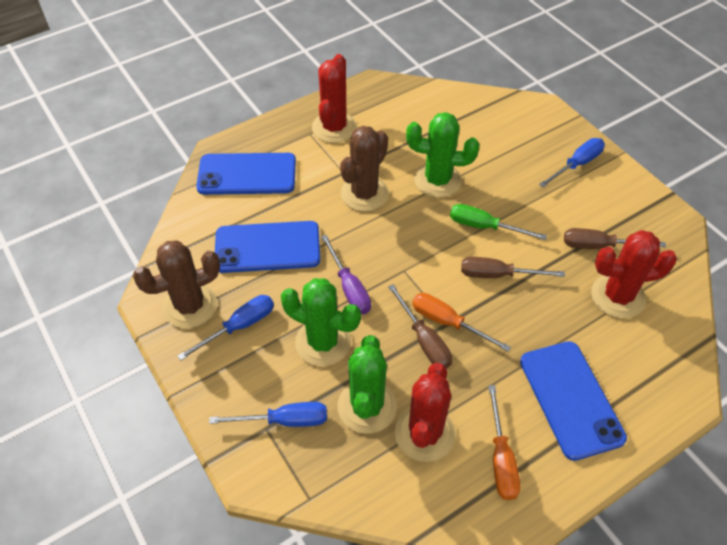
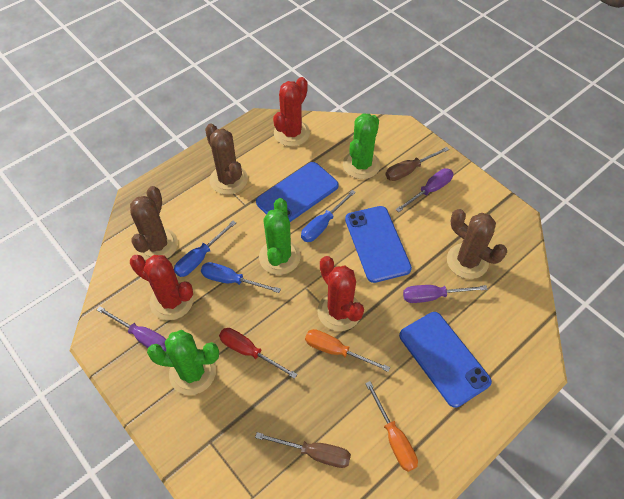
brown cactus: 2 -> 3
brown screwdriver: 3 -> 2
green screwdriver: 1 -> 0
purple screwdriver: 1 -> 3
red screwdriver: 0 -> 1

